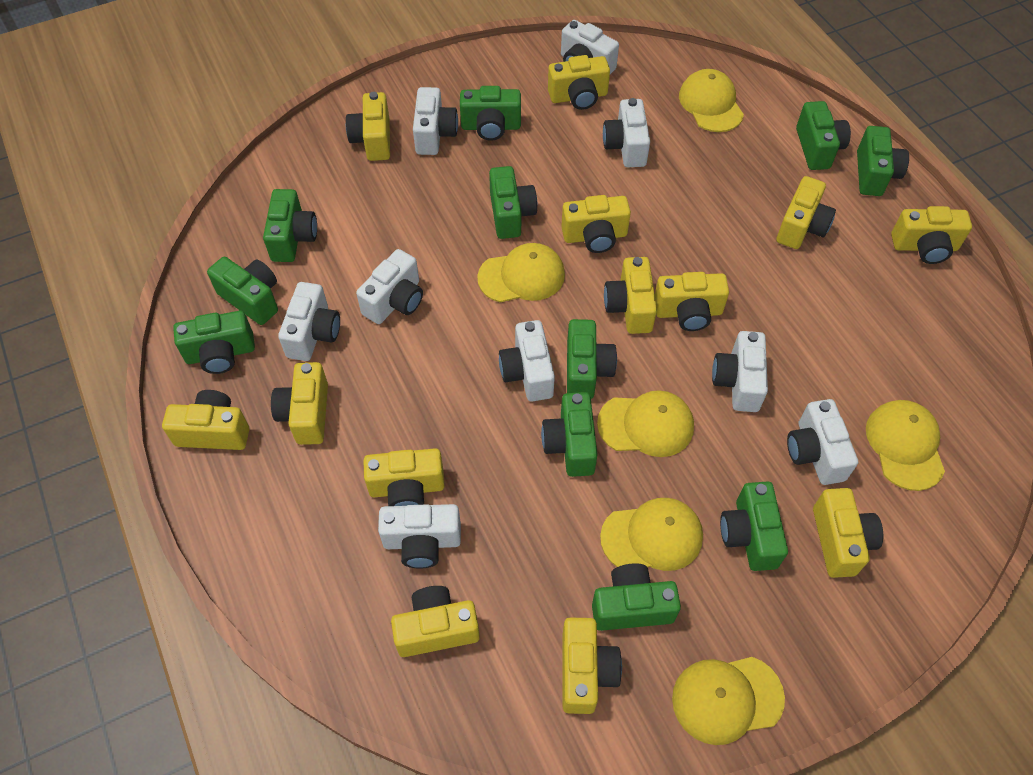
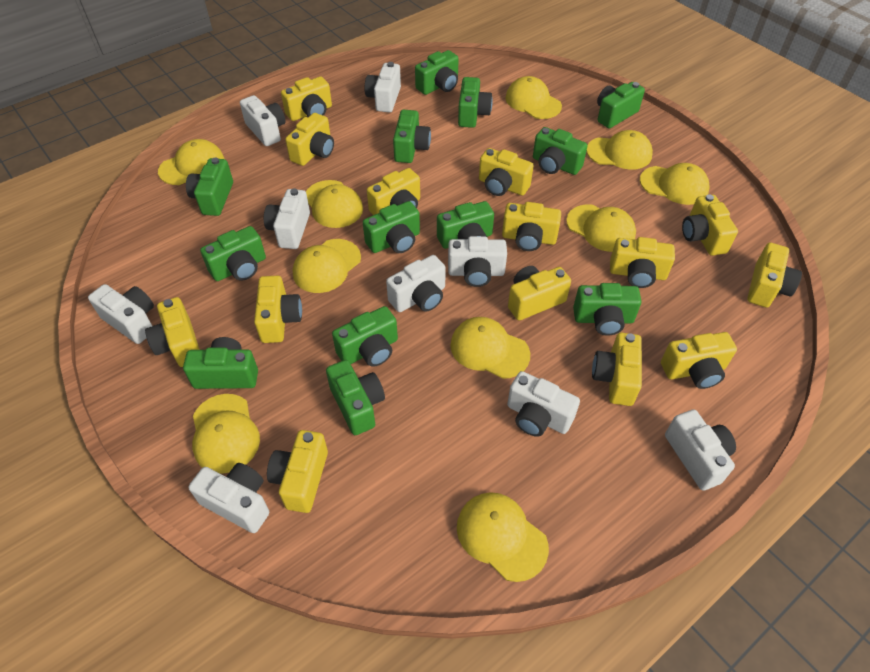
green camera: 11 -> 13
yellow camera: 13 -> 14
yellow cap: 6 -> 10

